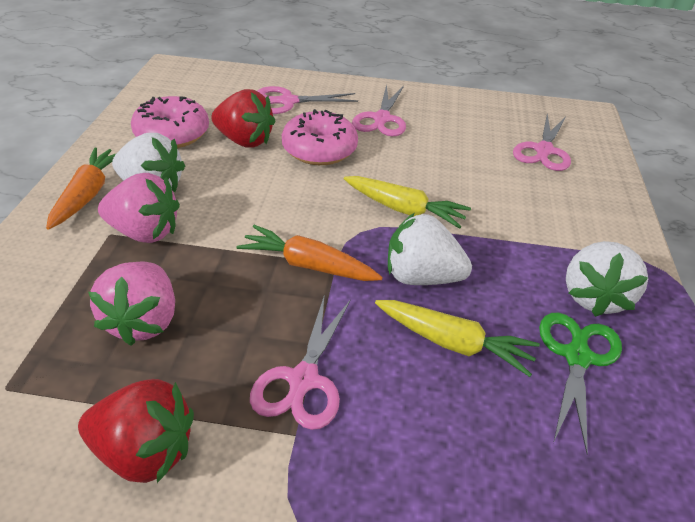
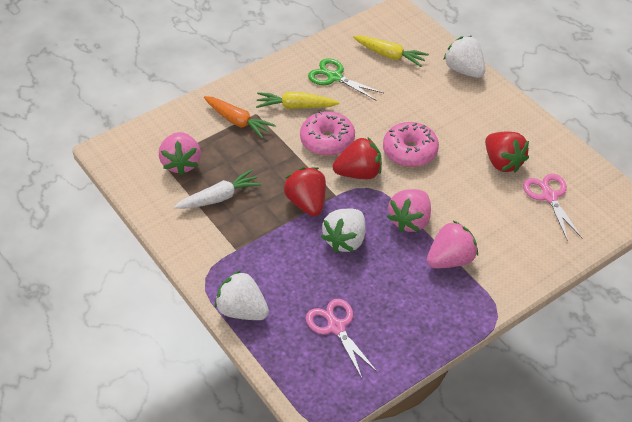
orange carrot: 2 -> 1
pink scissors: 4 -> 2
pink strawberry: 2 -> 3
red strawberry: 2 -> 3
white carrot: 0 -> 1

